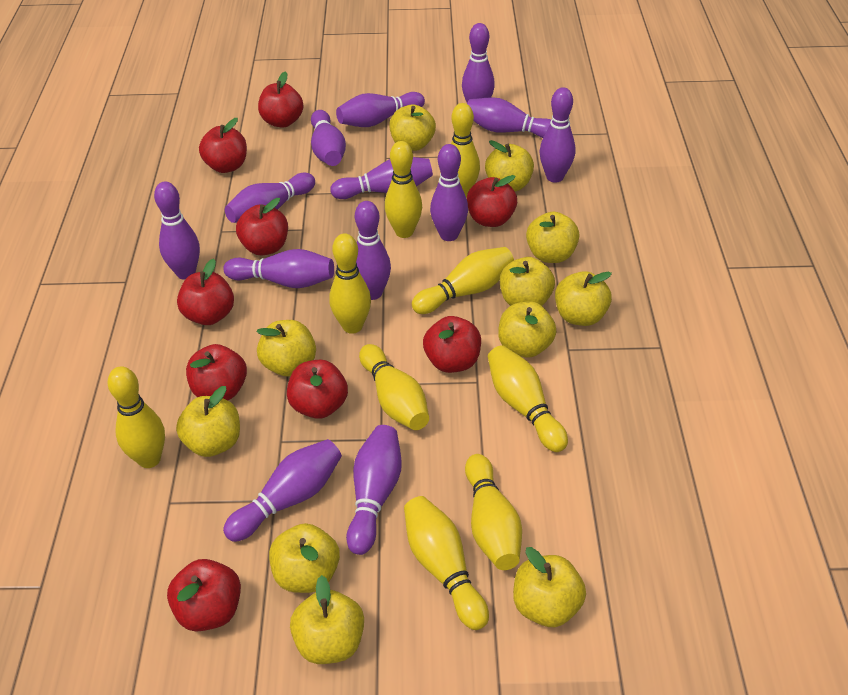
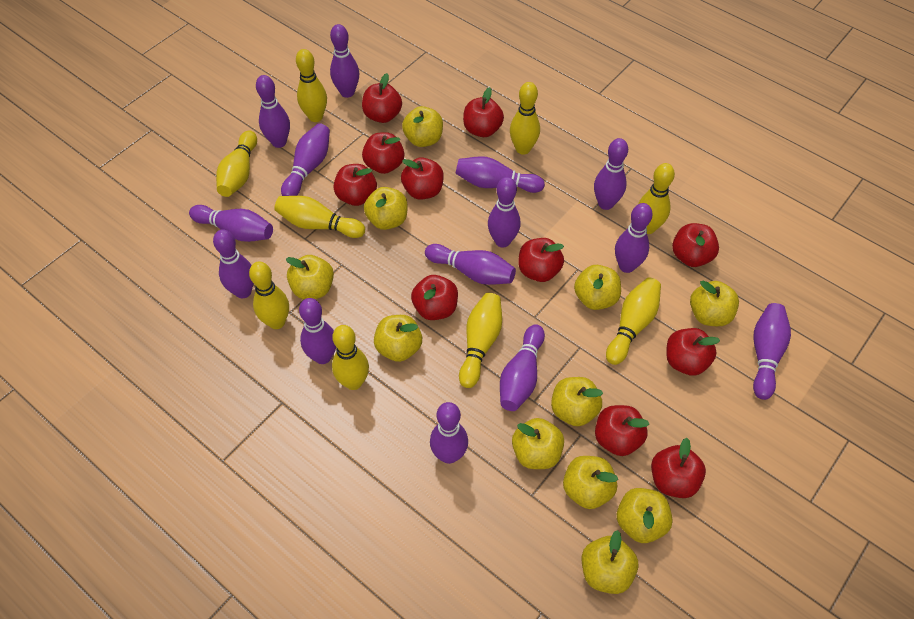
purple bowling pin: 13 -> 14
red apple: 9 -> 11

